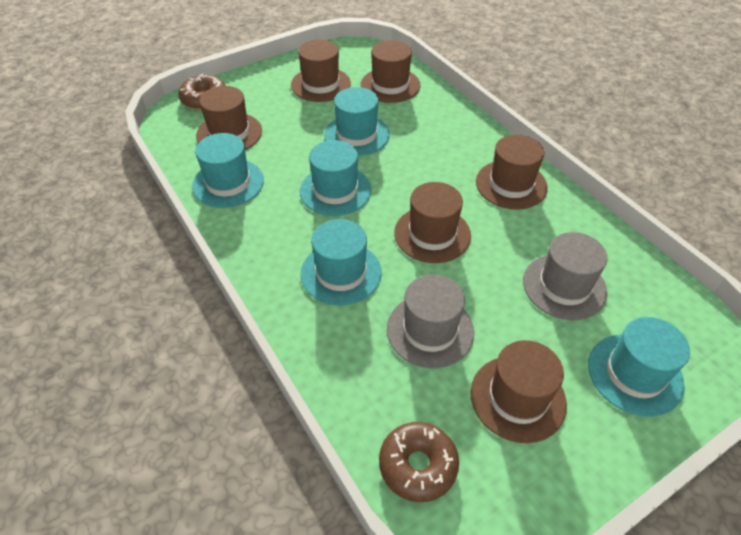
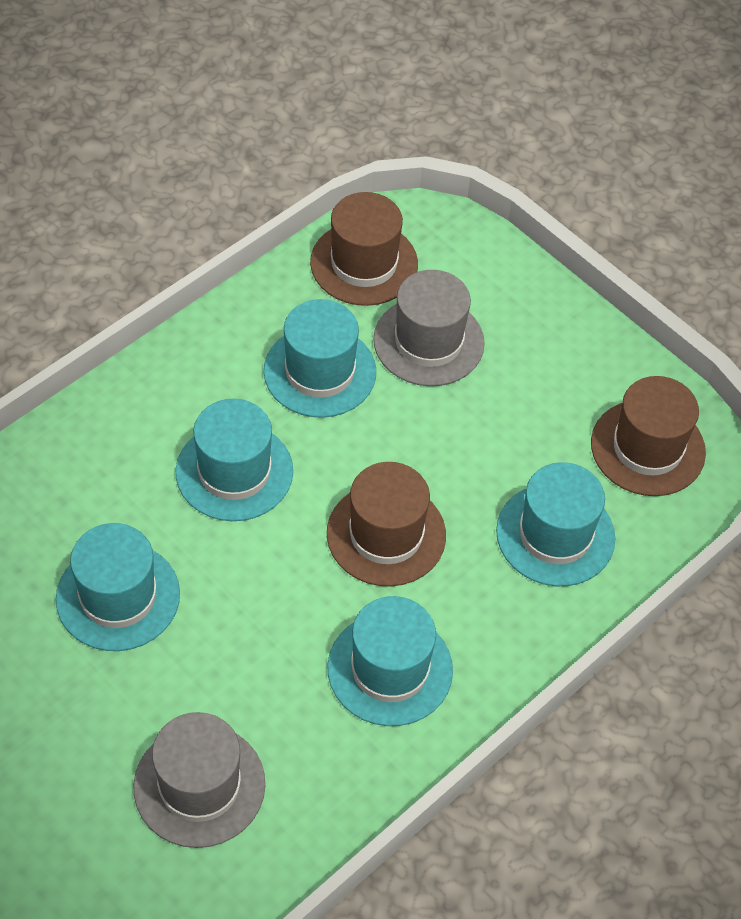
brown donut: 2 -> 0
brown hat: 6 -> 3

